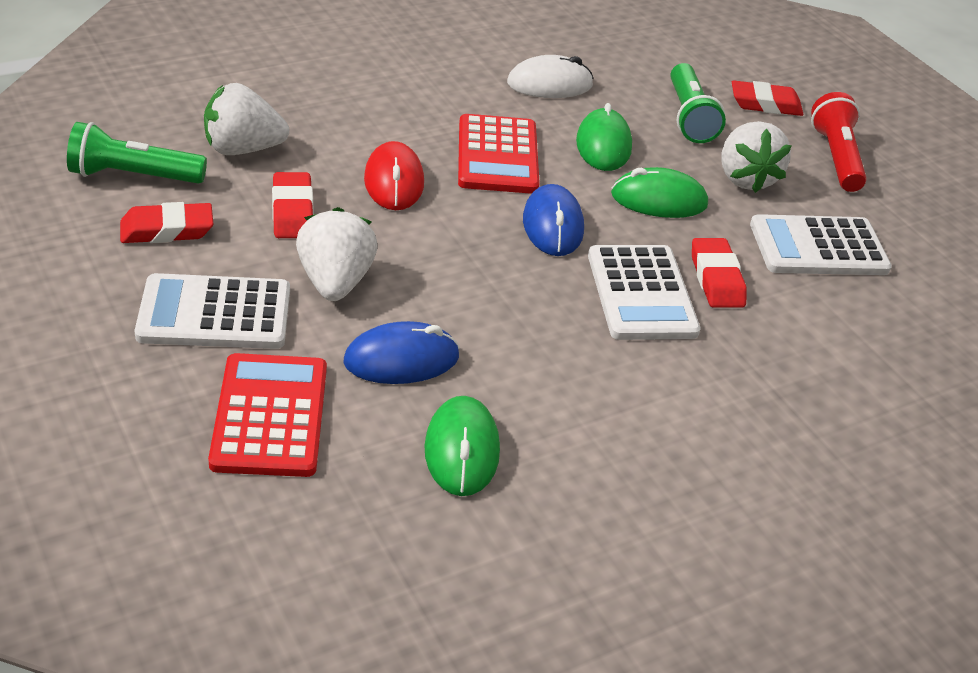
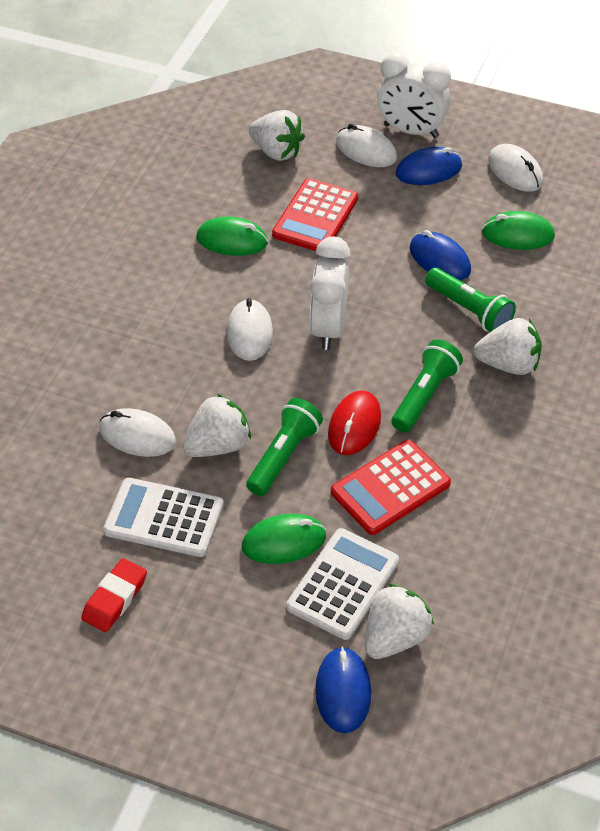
blue mouse: 2 -> 3
green flashlight: 2 -> 3
red eraser: 4 -> 1
red flashlight: 1 -> 0
white calculator: 3 -> 2
white clock: 0 -> 2
white mouse: 1 -> 4
white strawberry: 3 -> 4

